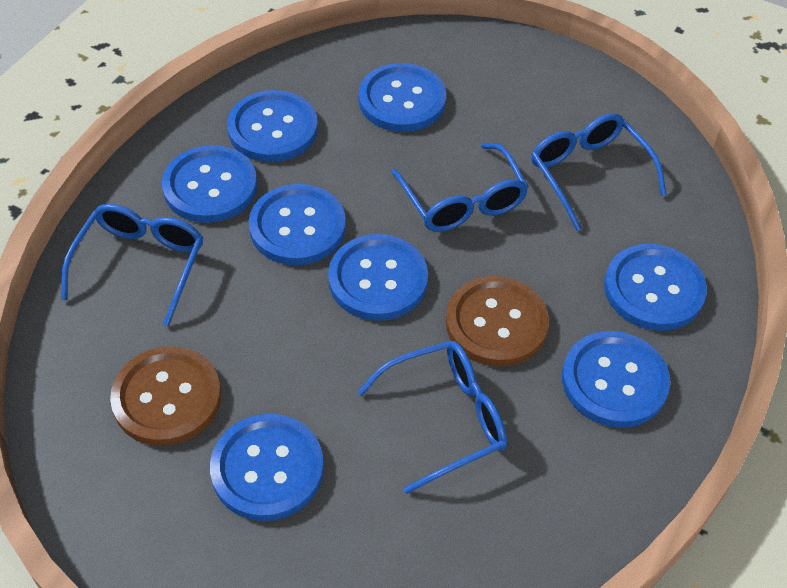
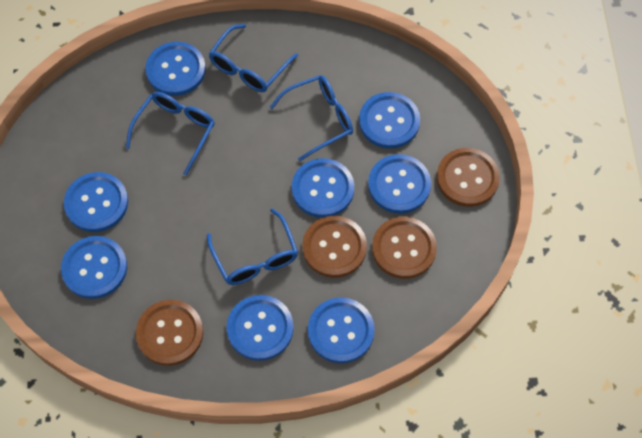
brown button: 2 -> 4

